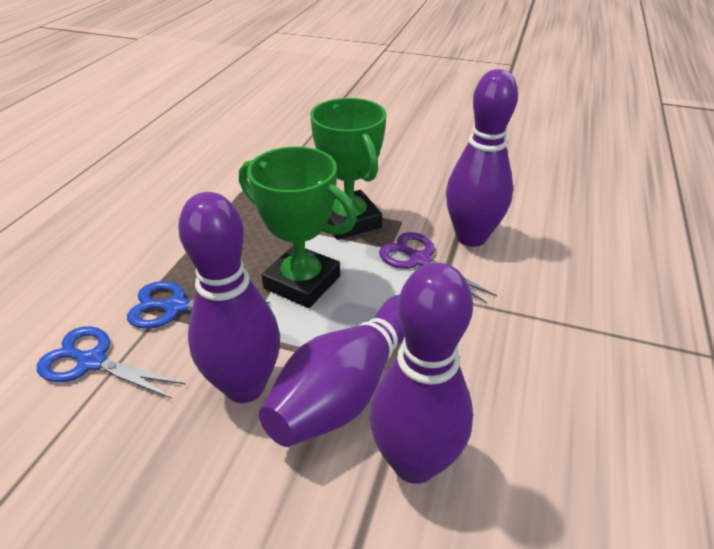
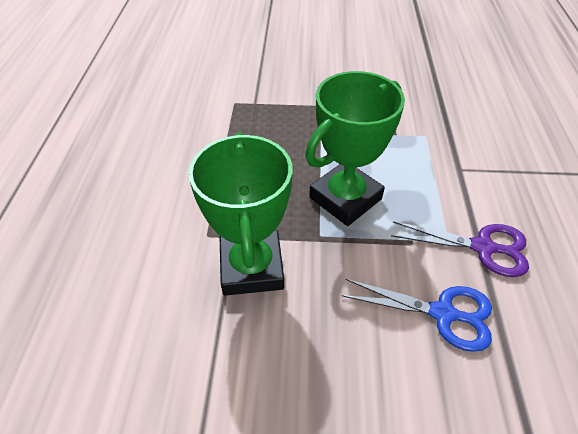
blue scissors: 2 -> 1
purple bowling pin: 4 -> 0

